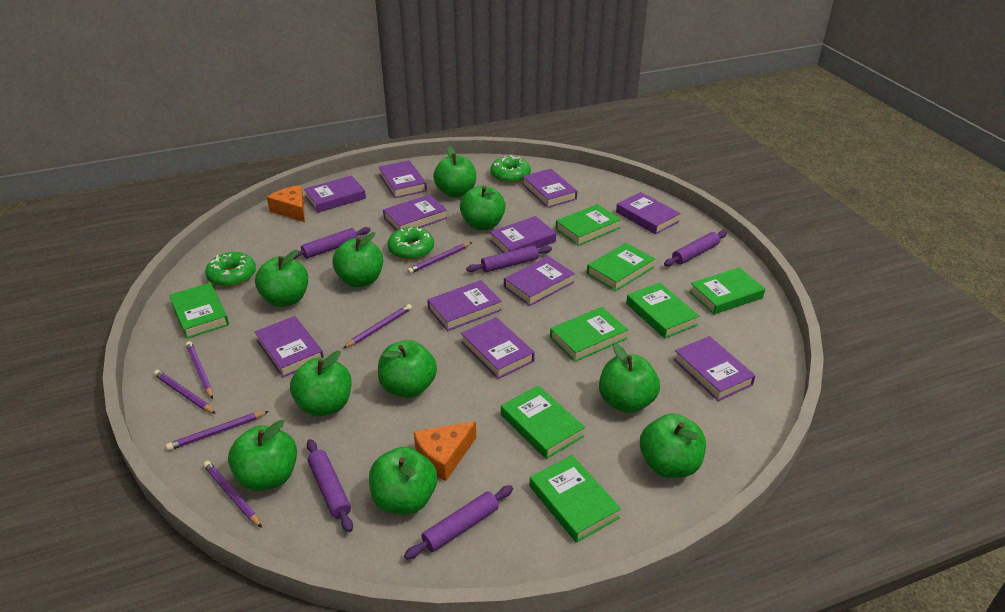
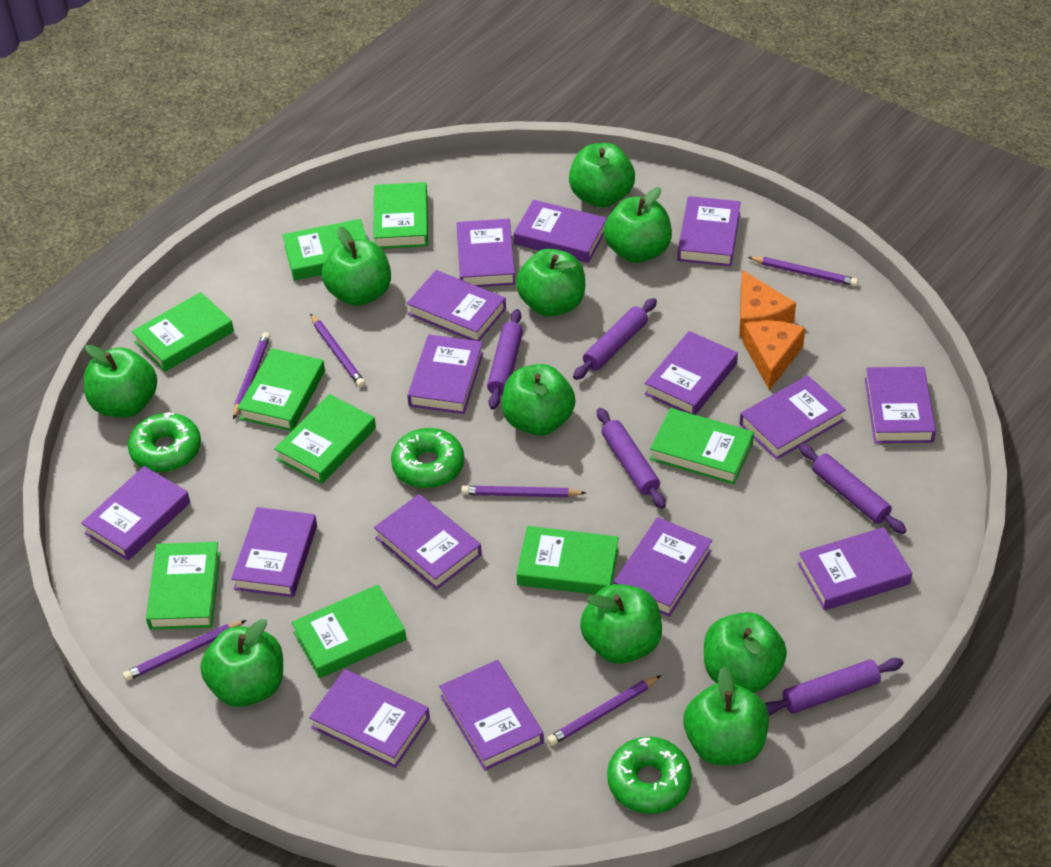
green book: 8 -> 9
purple book: 11 -> 15

